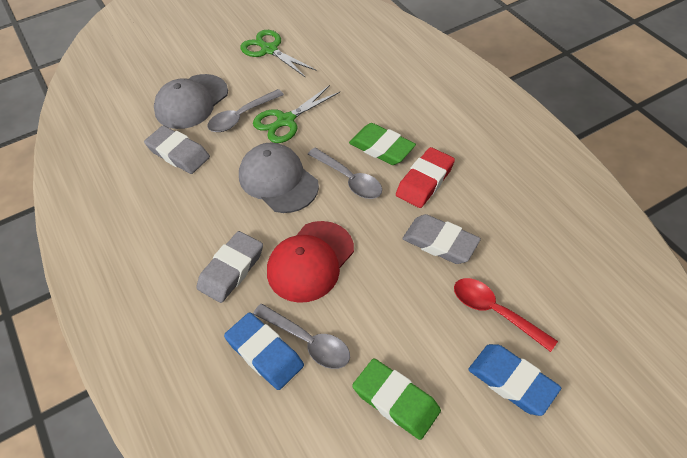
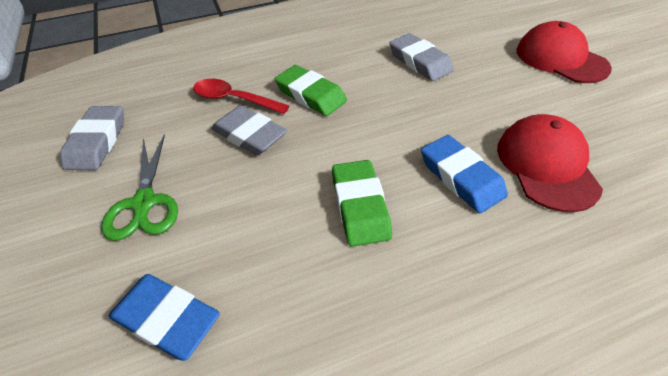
green scissors: 2 -> 1
grey cap: 2 -> 0
grey spoon: 3 -> 0
red cap: 1 -> 2
red eraser: 1 -> 0

